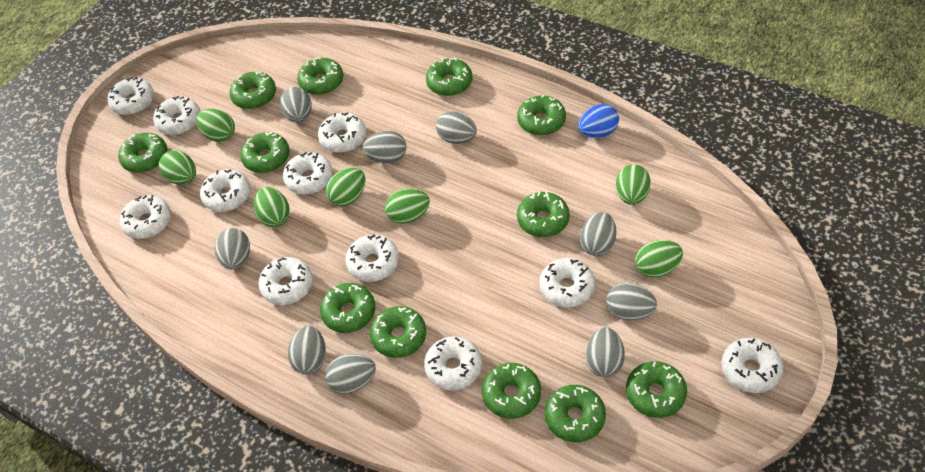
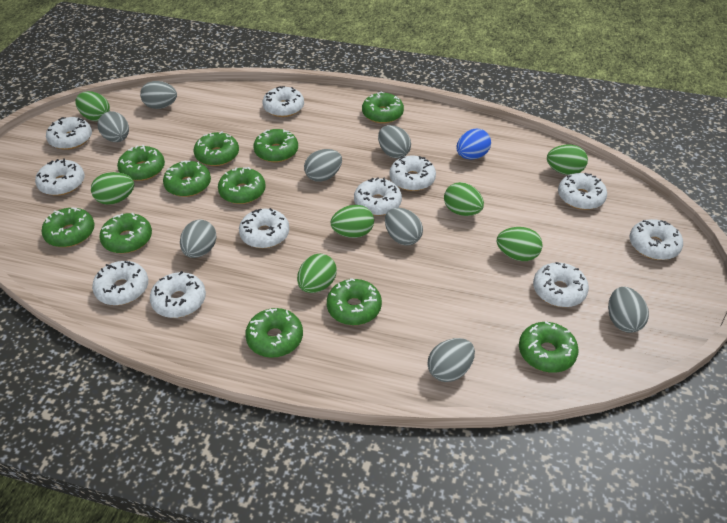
green donut: 12 -> 11
grey egg: 9 -> 8

